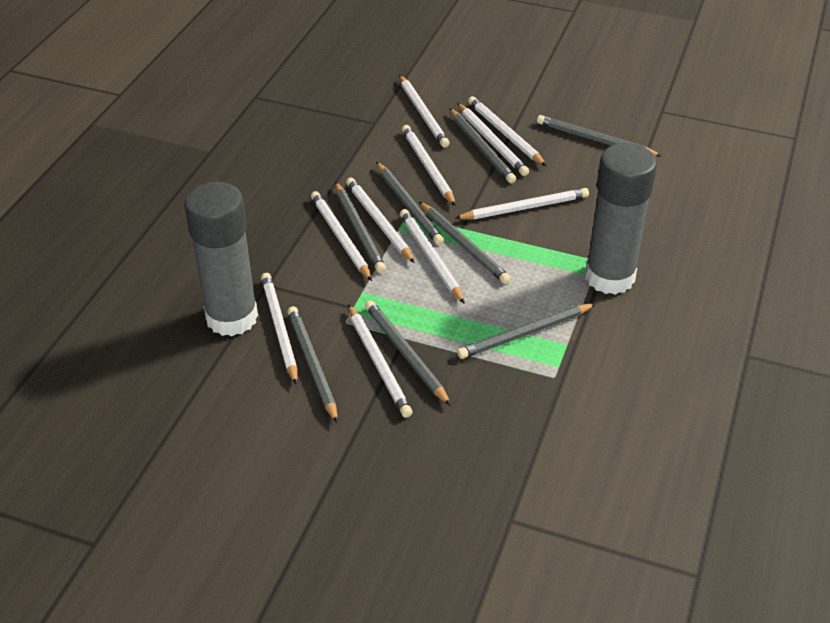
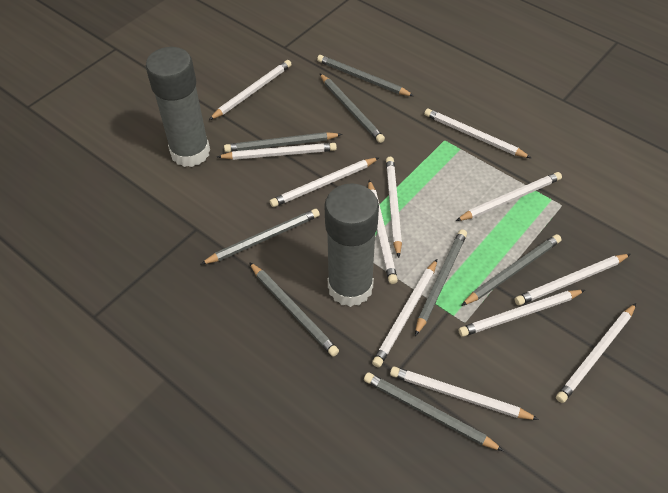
white pencil: 10 -> 12

